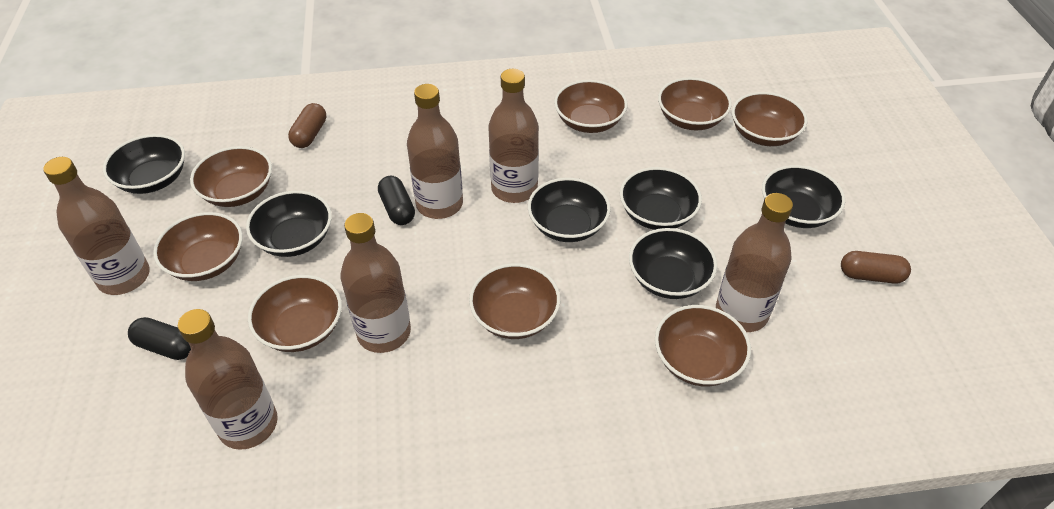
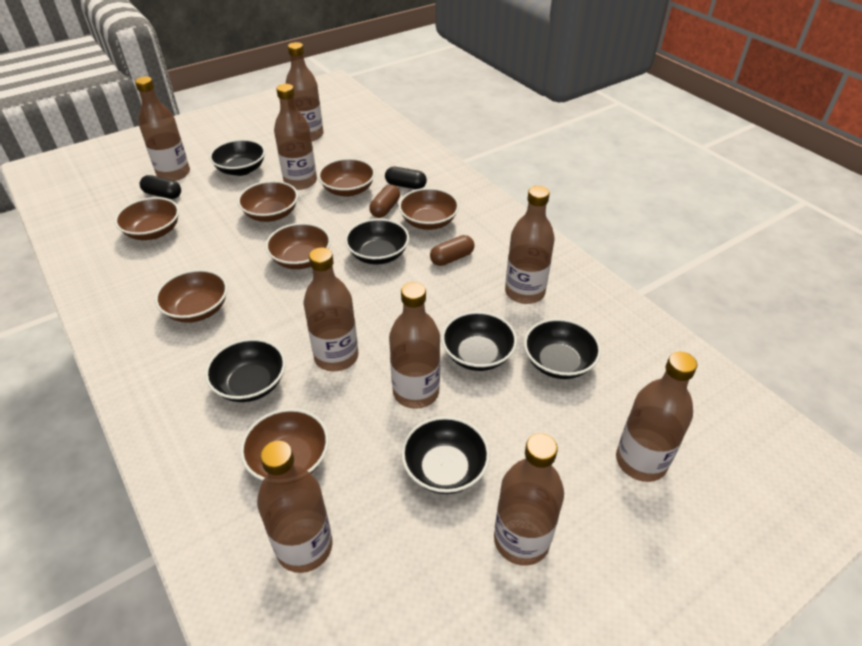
brown bottle: 6 -> 9
brown bowl: 8 -> 7

